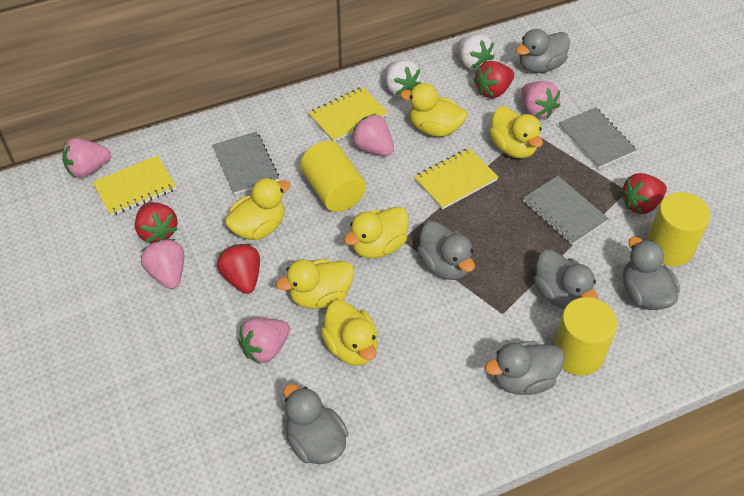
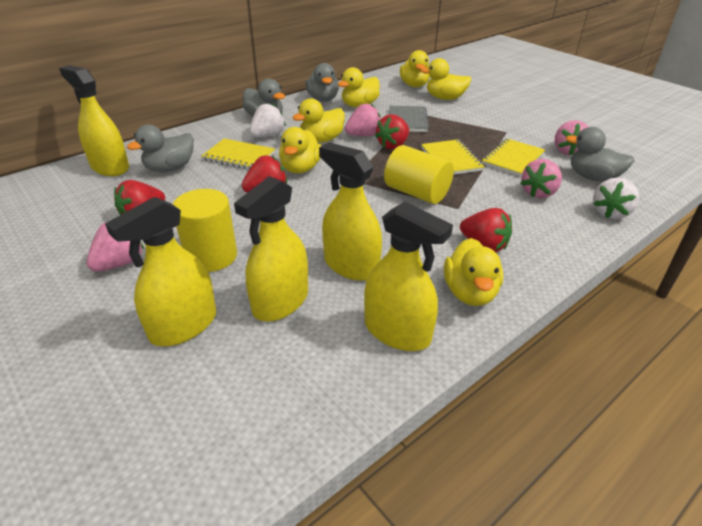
grey duck: 6 -> 4
grey notebook: 3 -> 1
pink strawberry: 5 -> 4
yellow cylinder: 3 -> 2
yellow spray bottle: 0 -> 5

